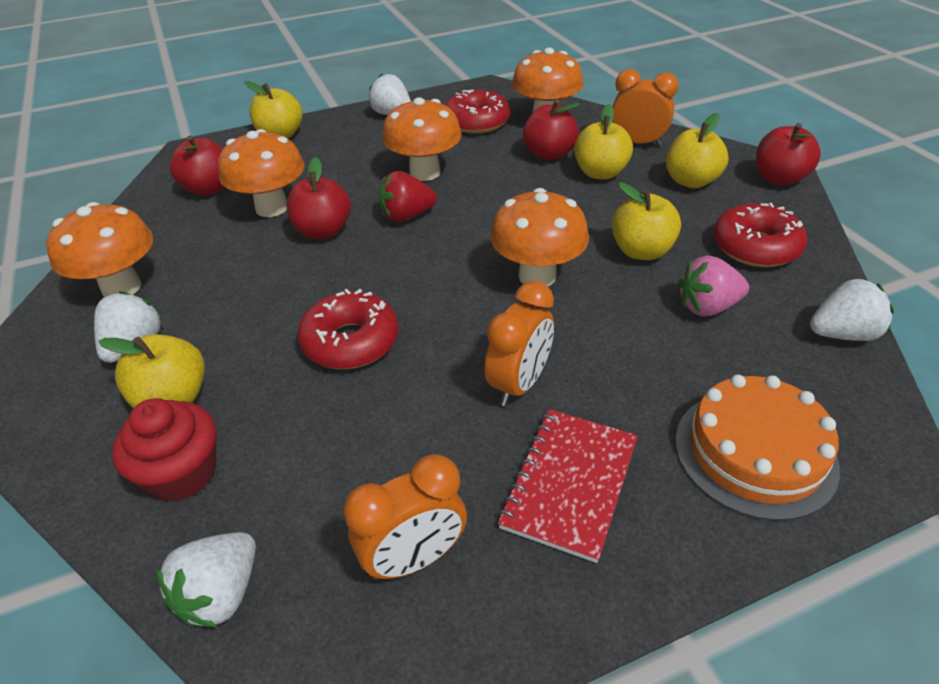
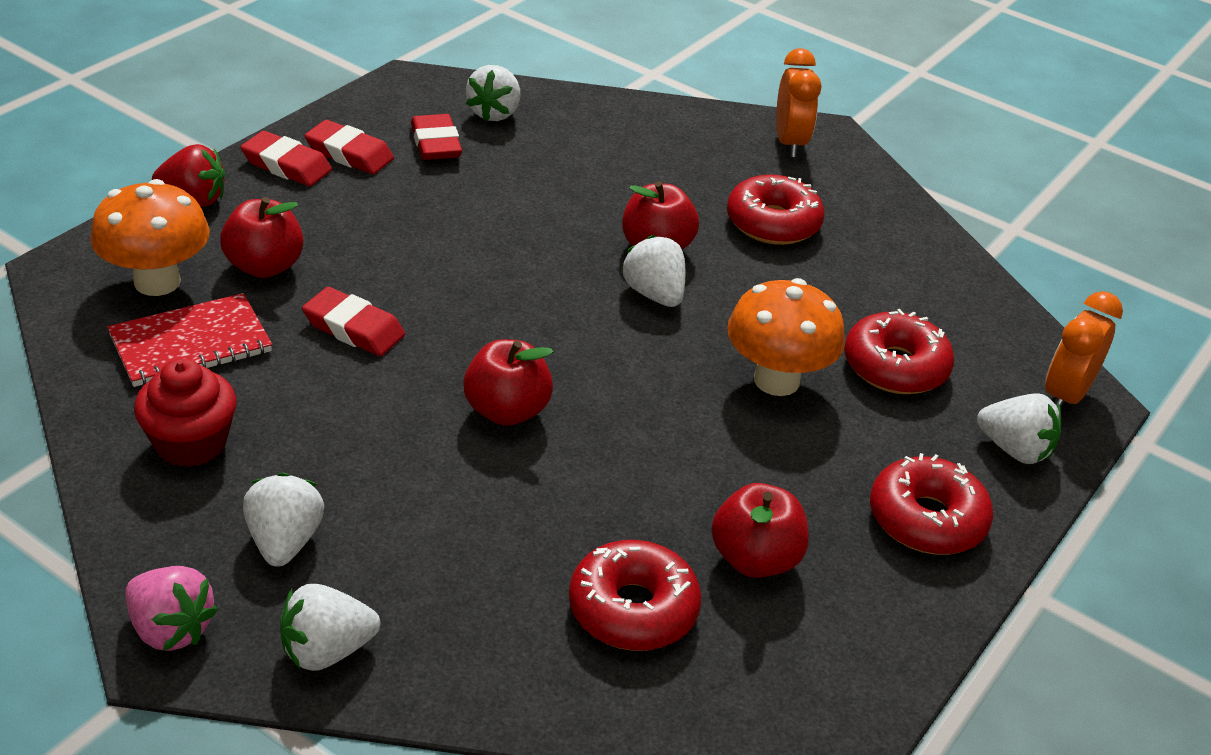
orange cake: 1 -> 0
orange clock: 3 -> 2
orange mushroom: 5 -> 2
red donut: 3 -> 4
red eraser: 0 -> 4
white strawberry: 4 -> 5
yellow apple: 5 -> 0

